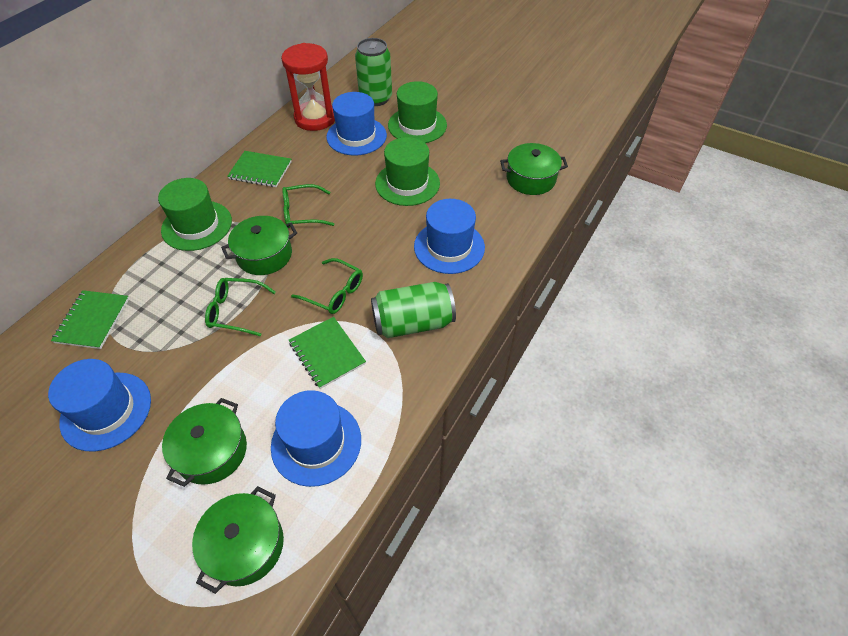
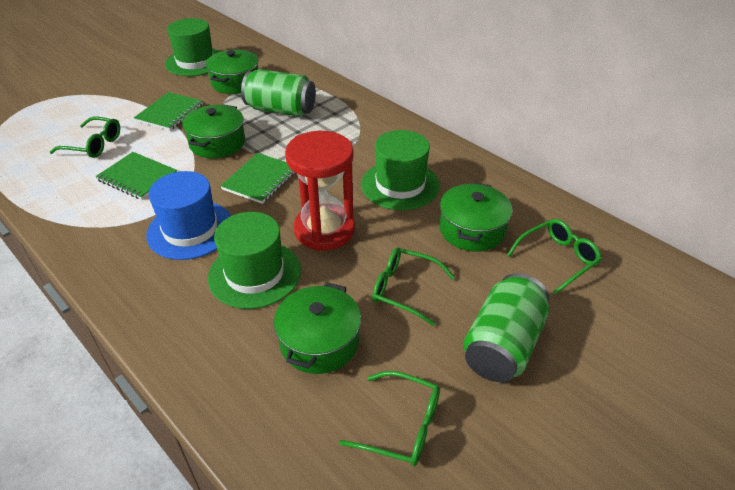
blue hat: 4 -> 1
green glasses: 3 -> 4

